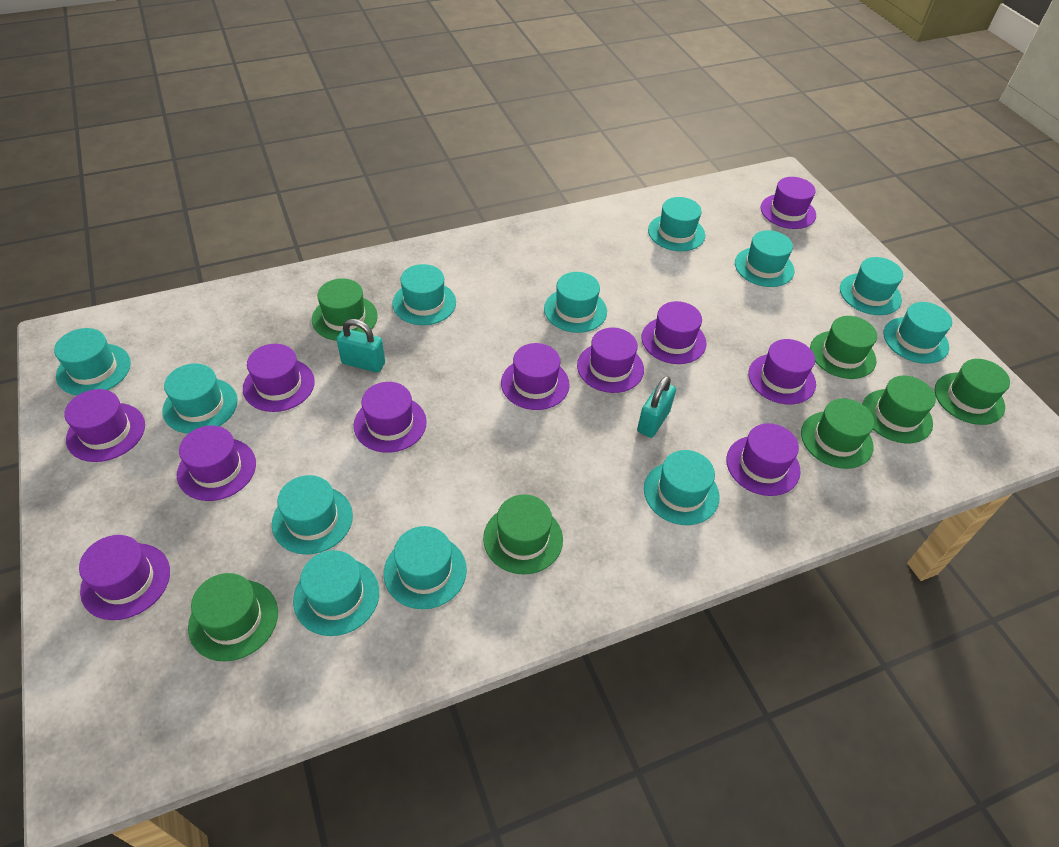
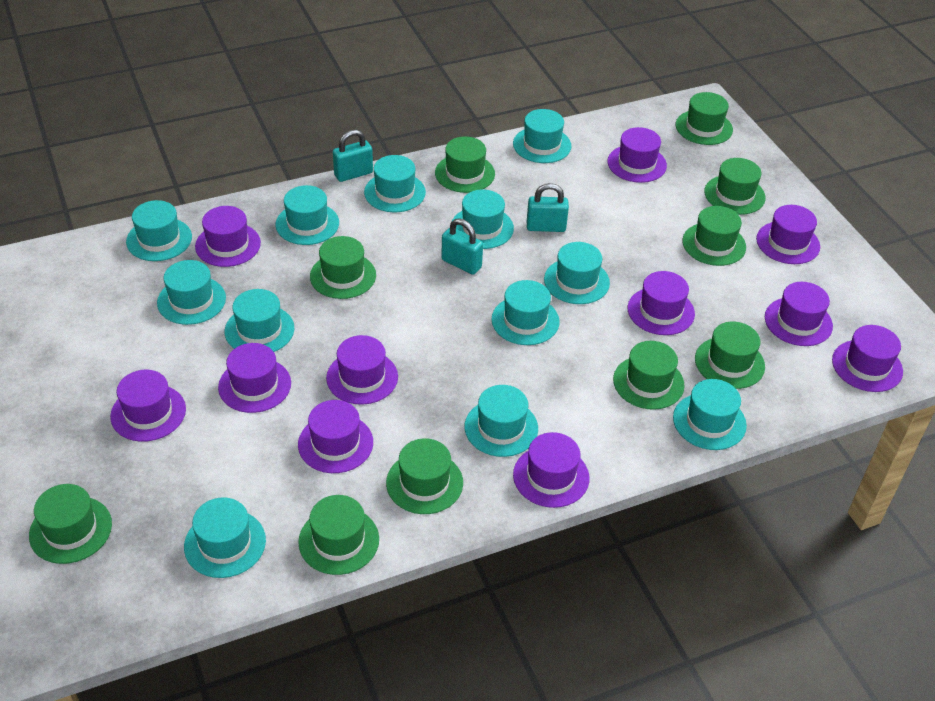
green hat: 7 -> 10
turquoise padlock: 2 -> 3

